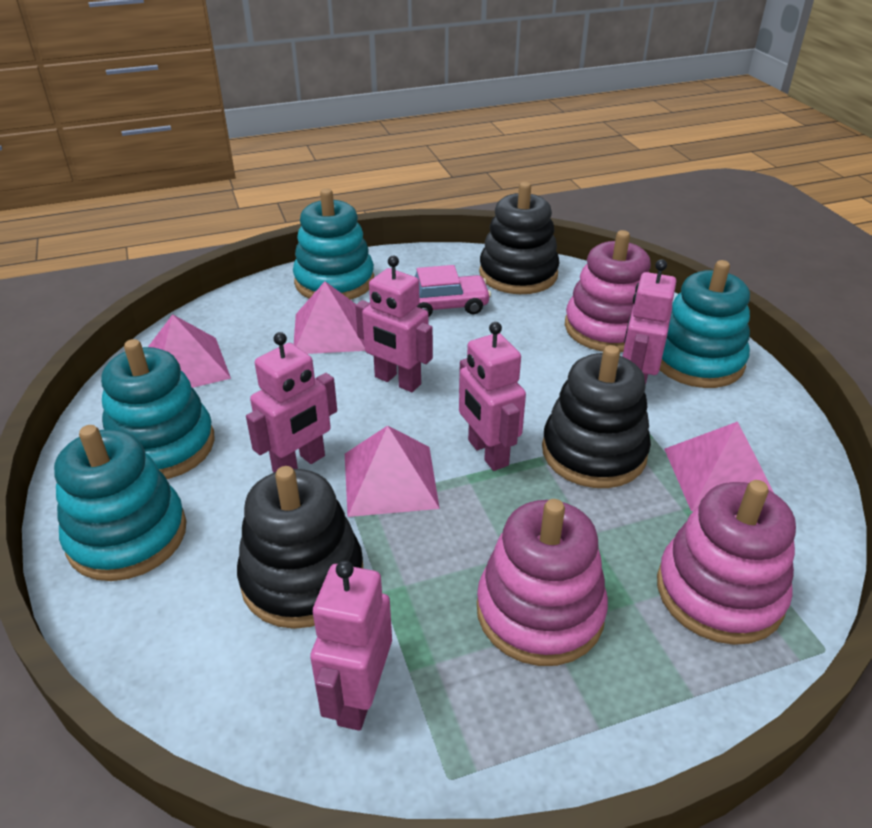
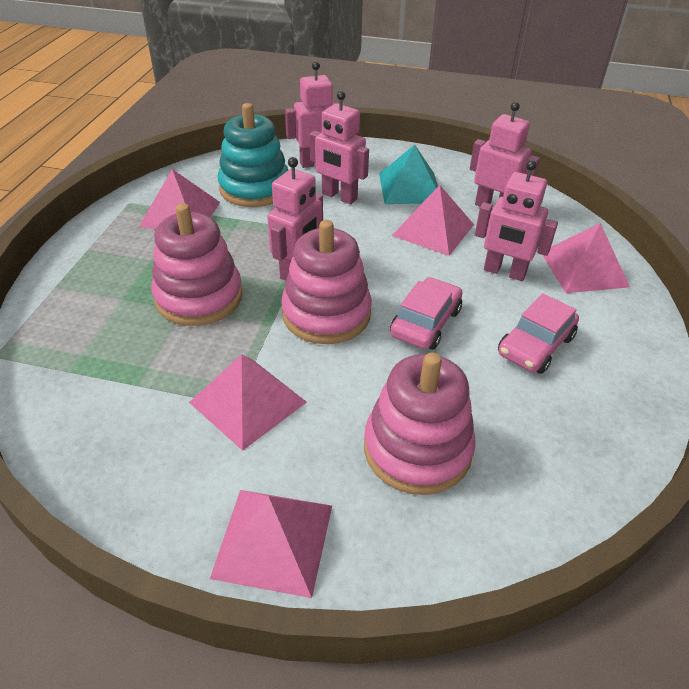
black stacking toy: 3 -> 0
pink car: 1 -> 2
pink pyramid: 4 -> 5
turquoise pyramid: 0 -> 1
turquoise stacking toy: 4 -> 1

